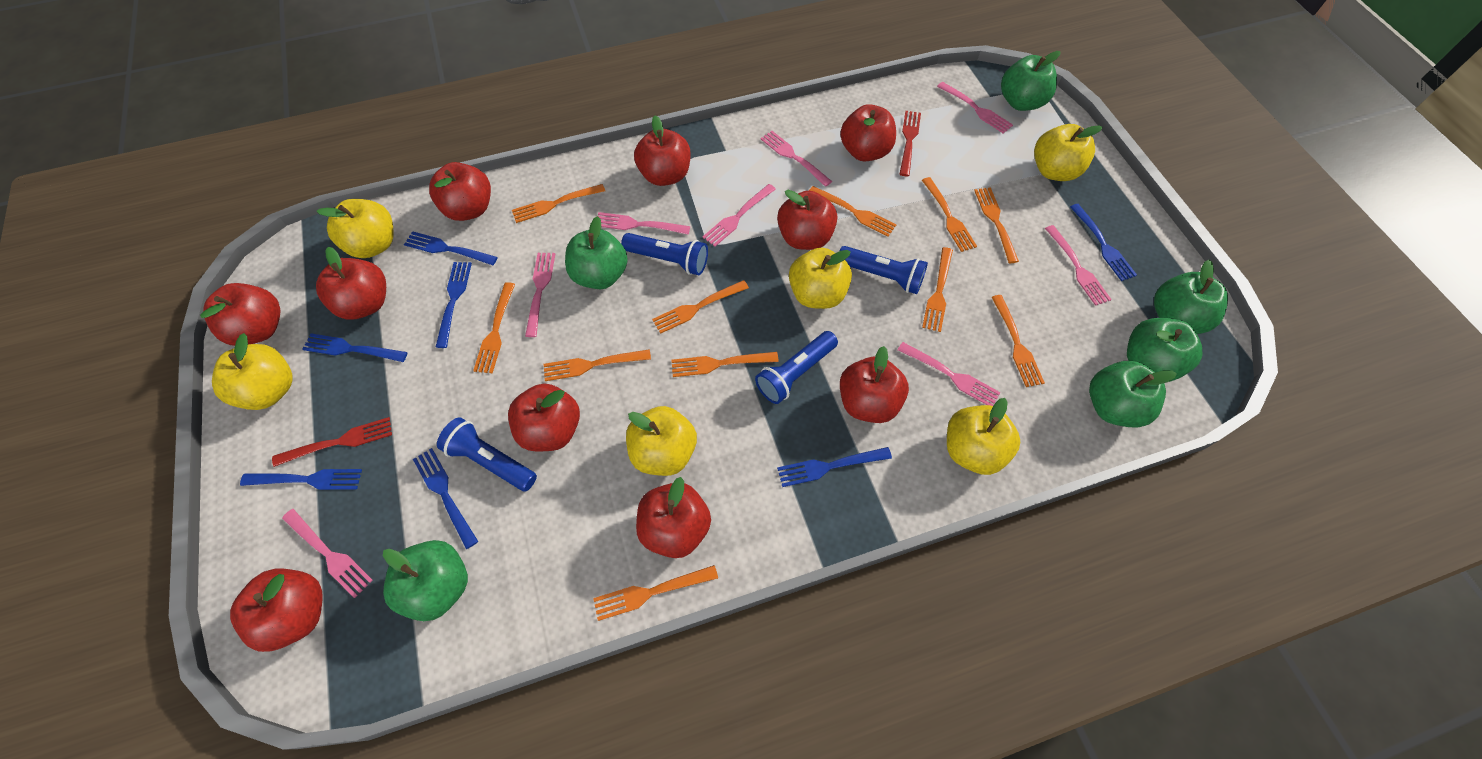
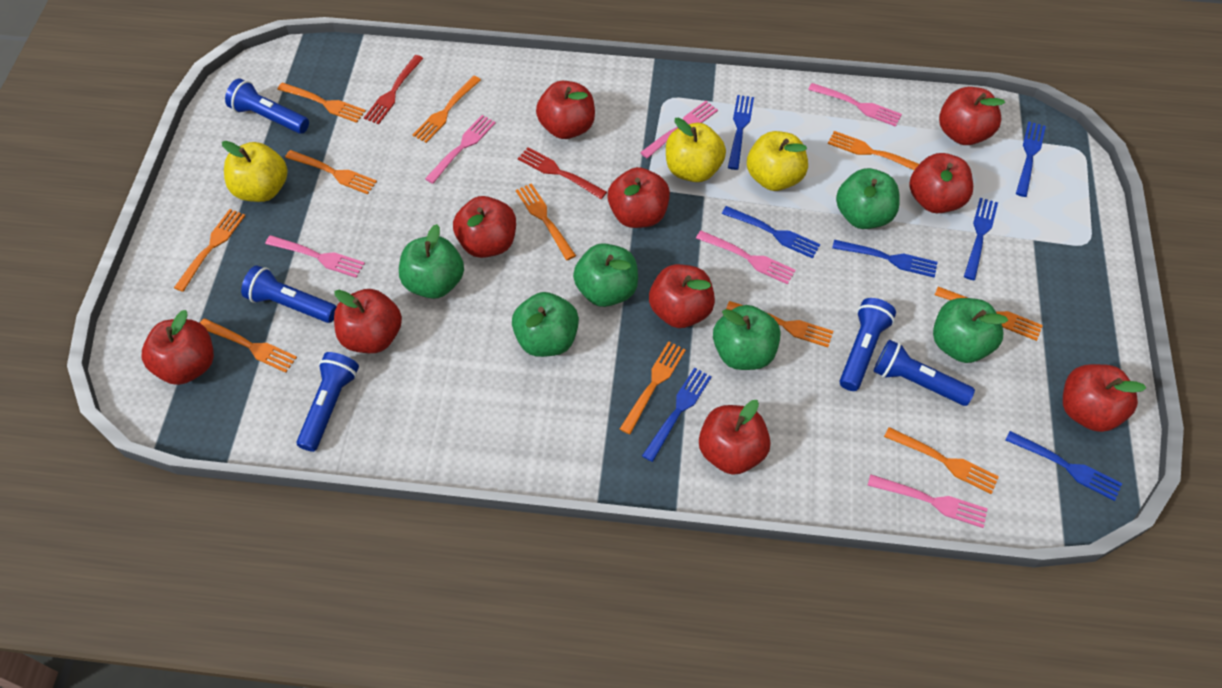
blue flashlight: 4 -> 5
pink fork: 8 -> 6
yellow apple: 6 -> 3

